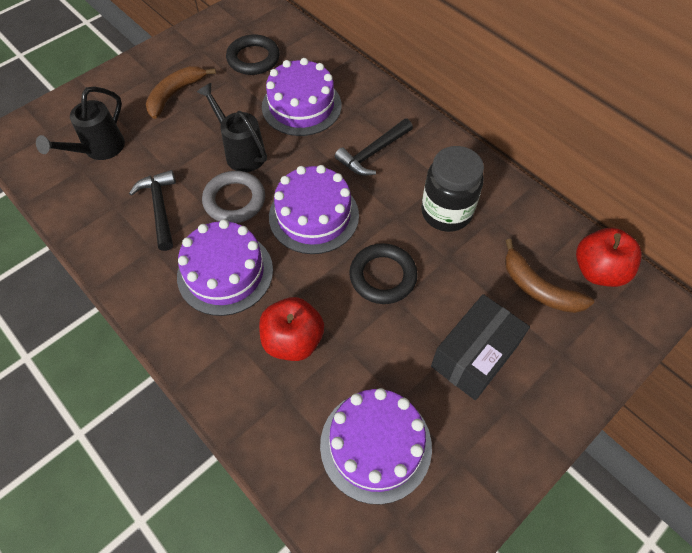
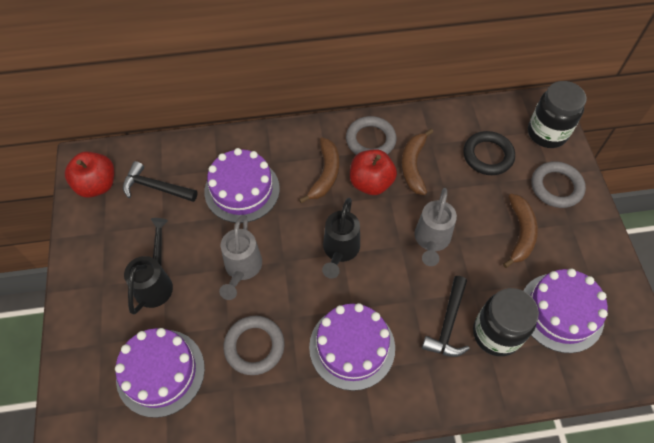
black box: 1 -> 0
black jar: 1 -> 2
black ring: 2 -> 1
brown banana: 2 -> 3
grey ring: 1 -> 3
grey watering can: 0 -> 2

